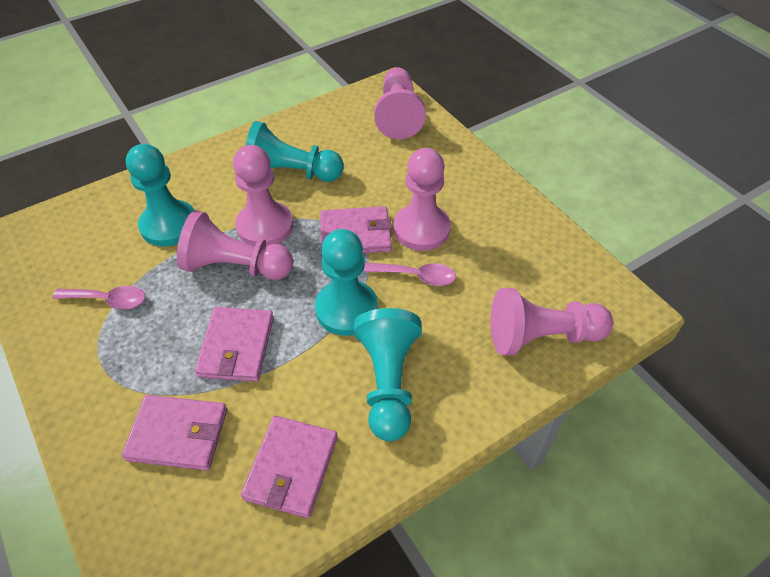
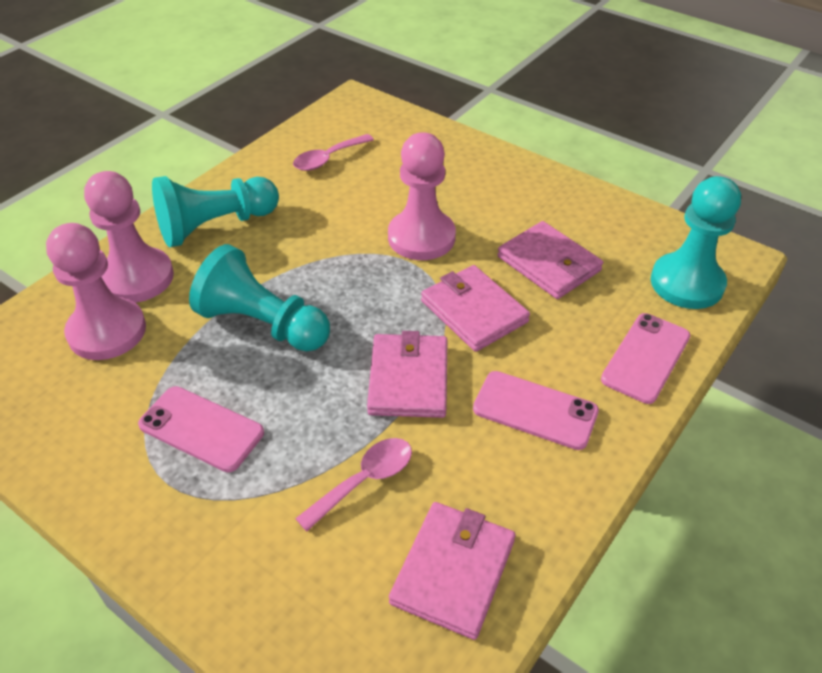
pink pawn: 5 -> 3
pink phone: 0 -> 3
turquoise pawn: 4 -> 3

